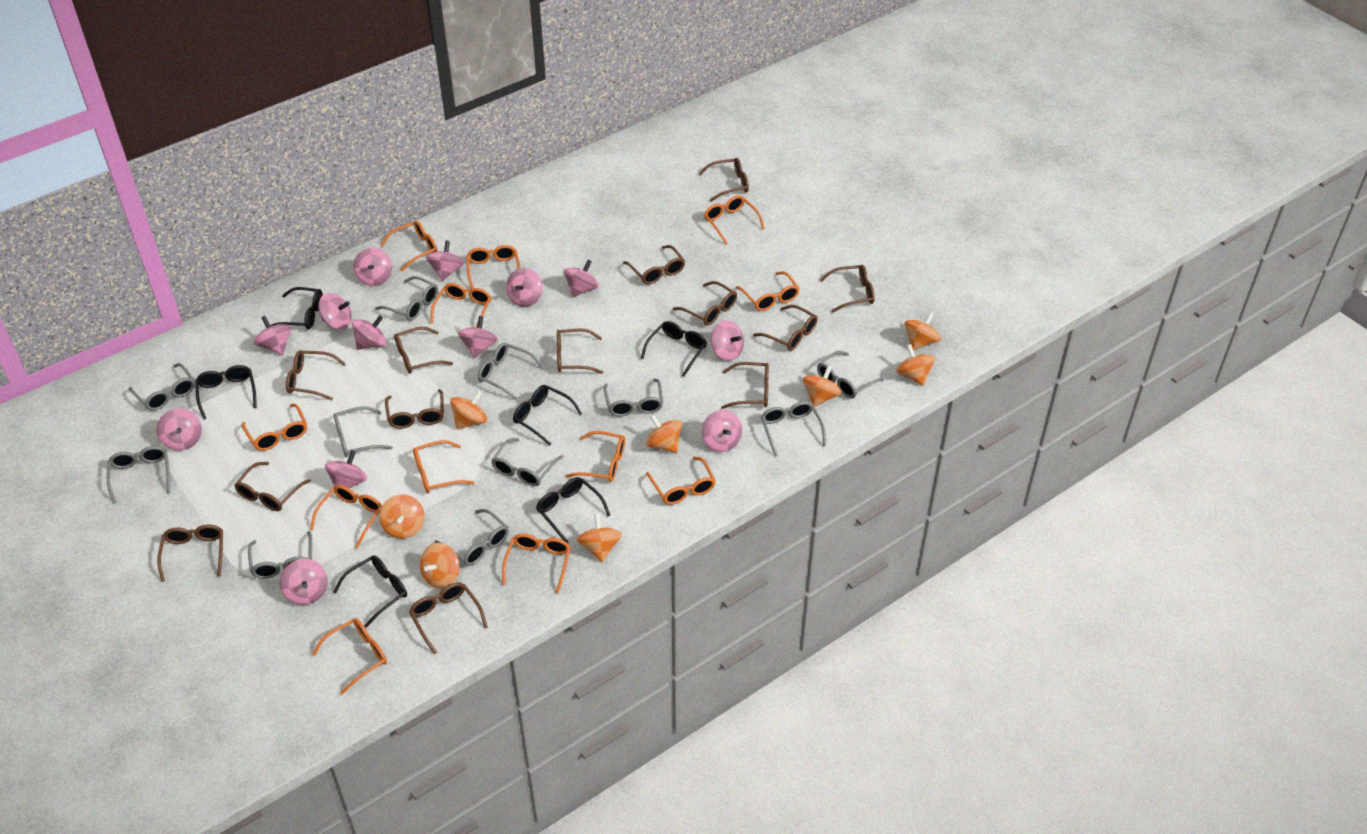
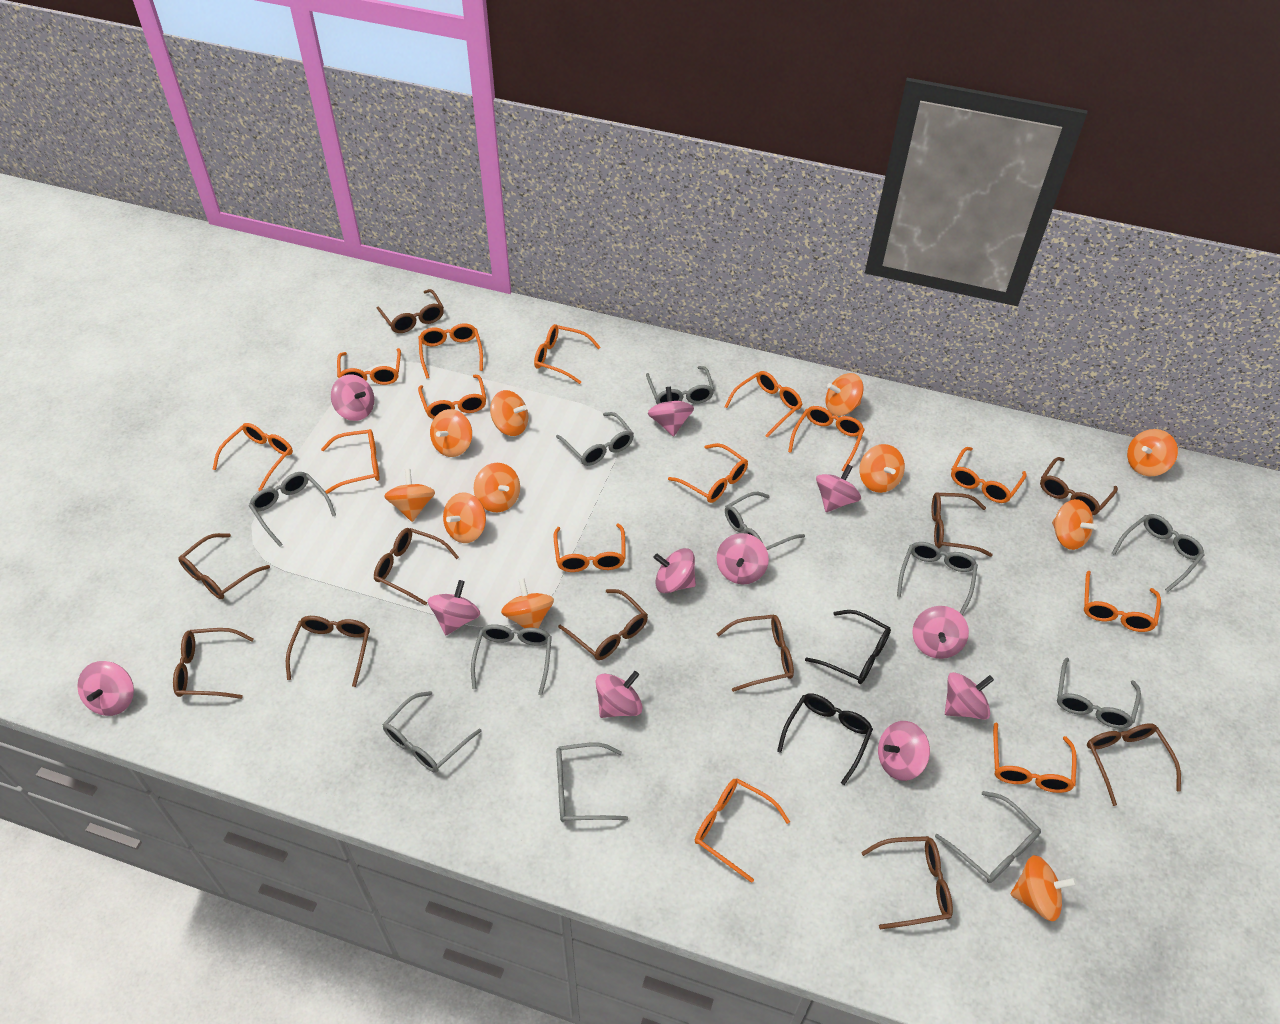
black glasses: 6 -> 2
brown glasses: 13 -> 11
orange glasses: 12 -> 14
orange spinning top: 8 -> 11
pink spinning top: 13 -> 11

